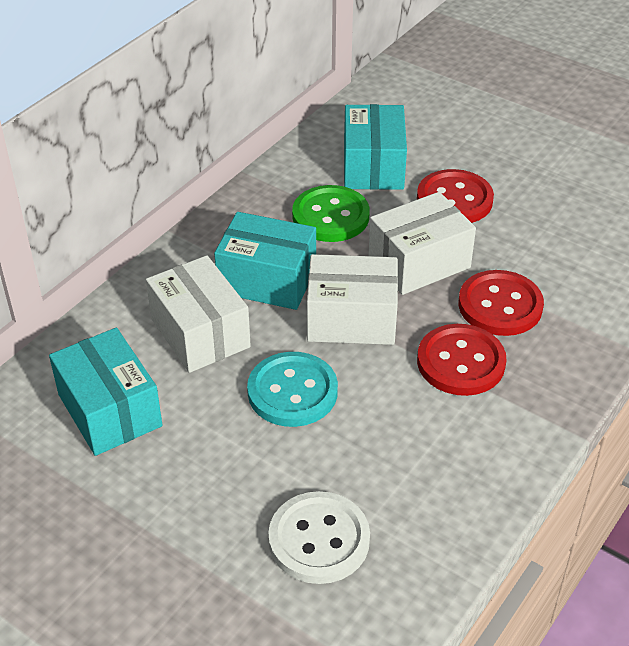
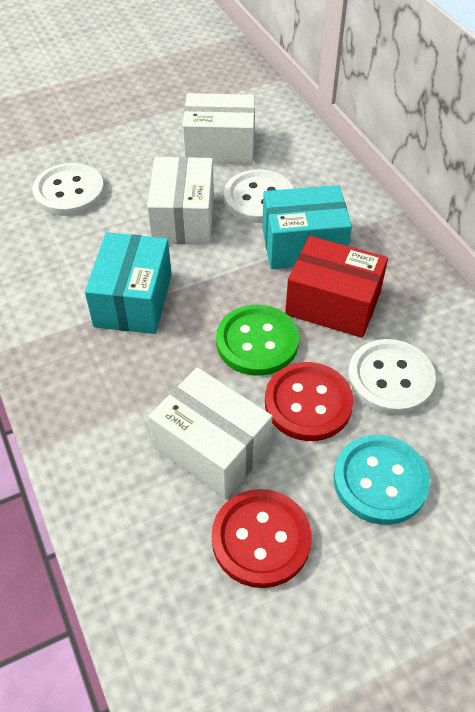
red box: 0 -> 1
red button: 3 -> 2
turquoise box: 3 -> 2
white button: 1 -> 3

